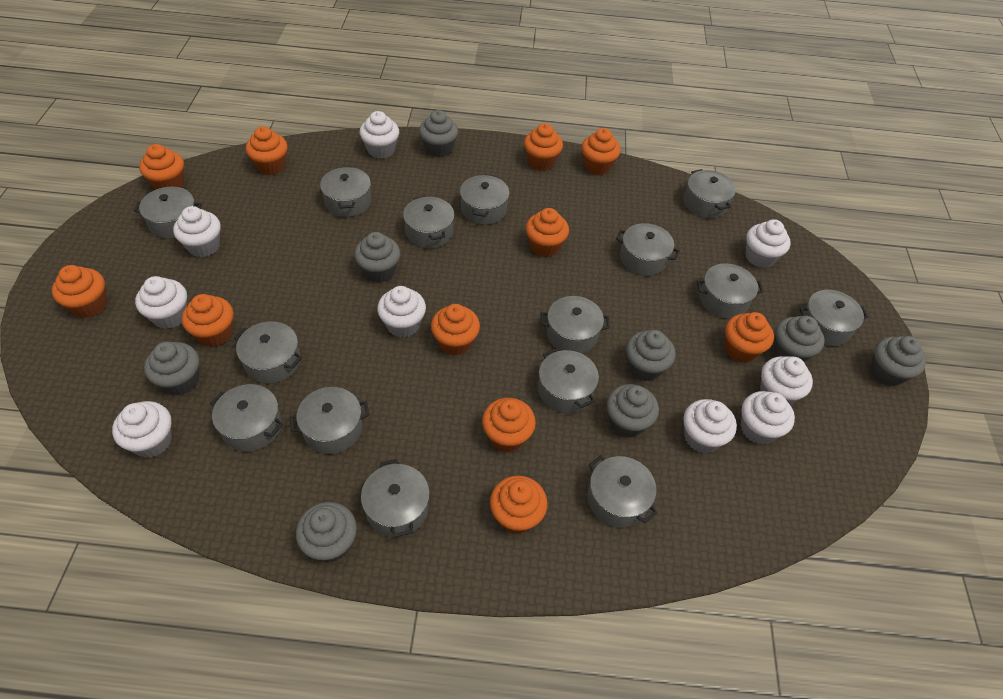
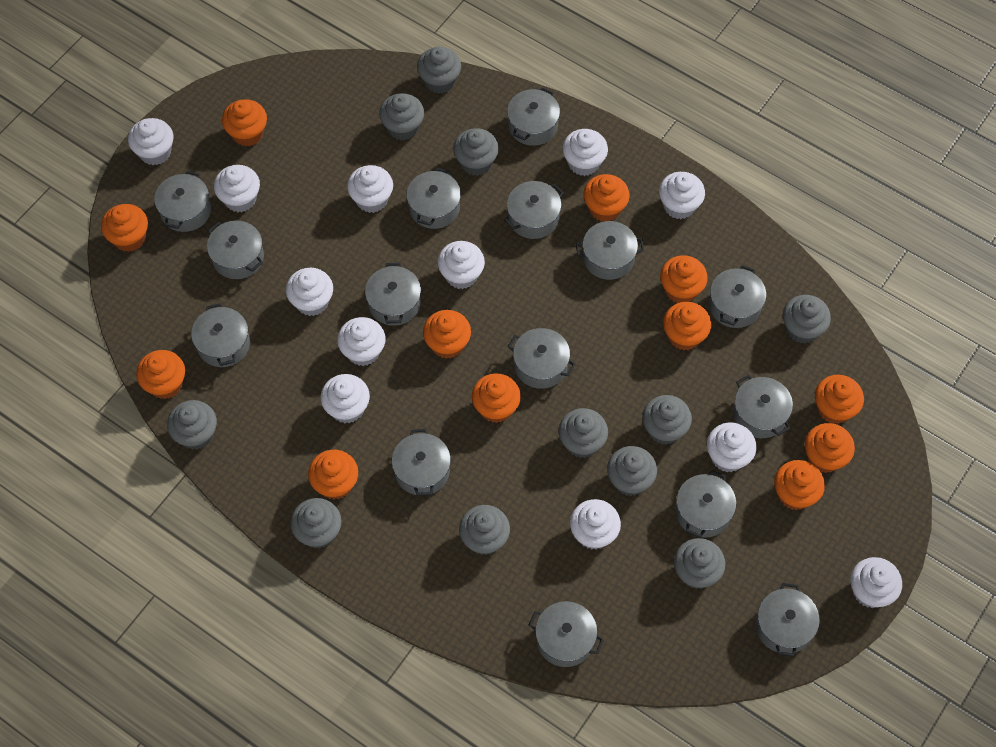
grey cupcake: 8 -> 11
orange cupcake: 11 -> 12
white cupcake: 9 -> 12

